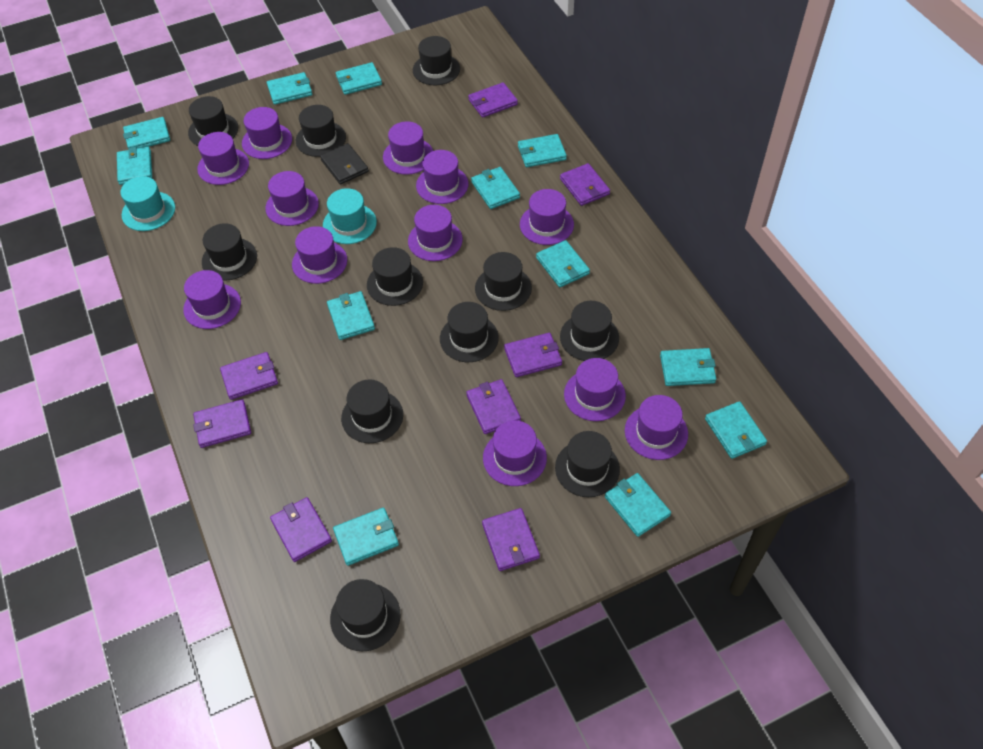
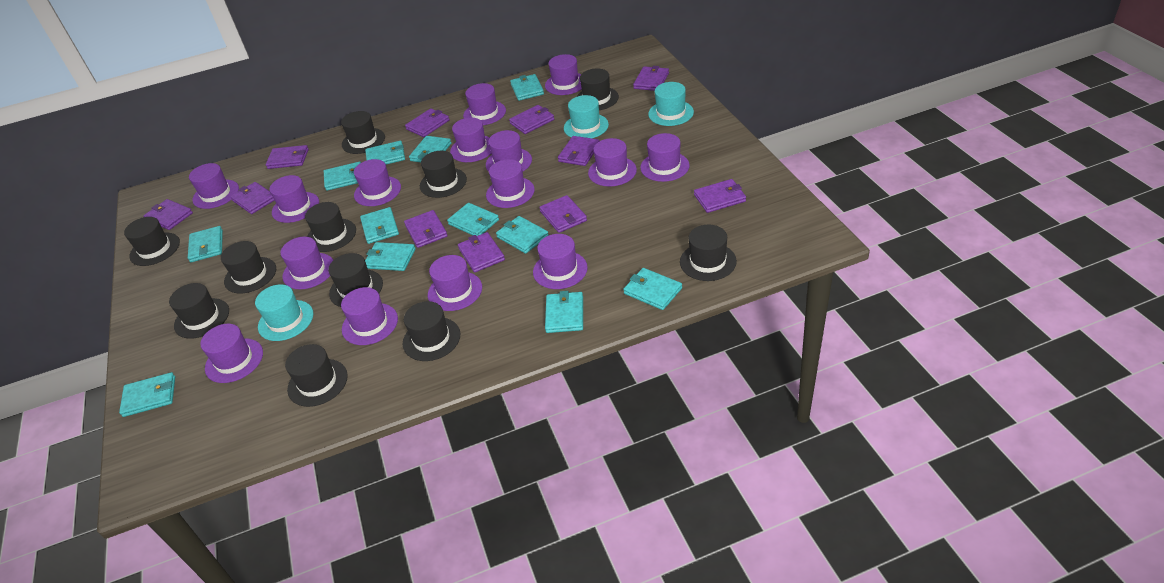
black wallet: 1 -> 0
purple hat: 12 -> 15
purple wallet: 8 -> 11
turquoise hat: 2 -> 3

